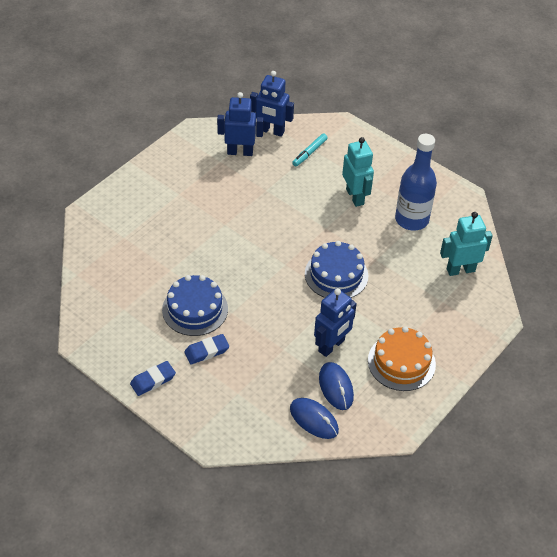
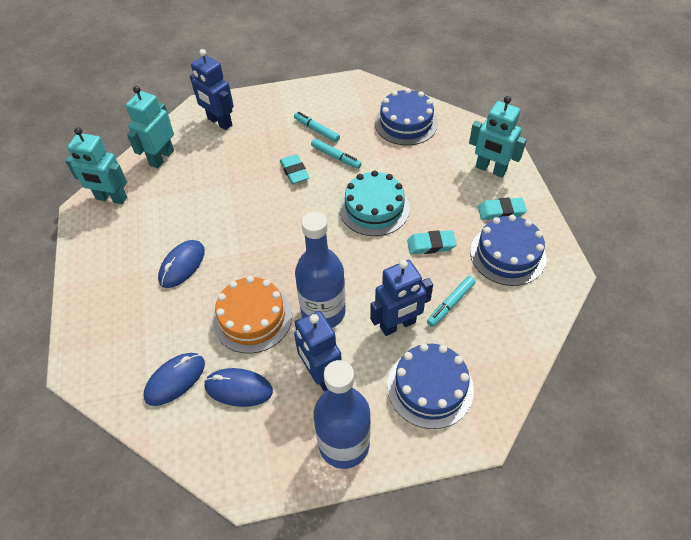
blue bottle: 1 -> 2
blue cake: 2 -> 3
blue eraser: 2 -> 0
blue mouse: 2 -> 3
turquoise cake: 0 -> 1
turquoise eraser: 0 -> 3
turquoise marker: 1 -> 3
turquoise robot: 2 -> 3

